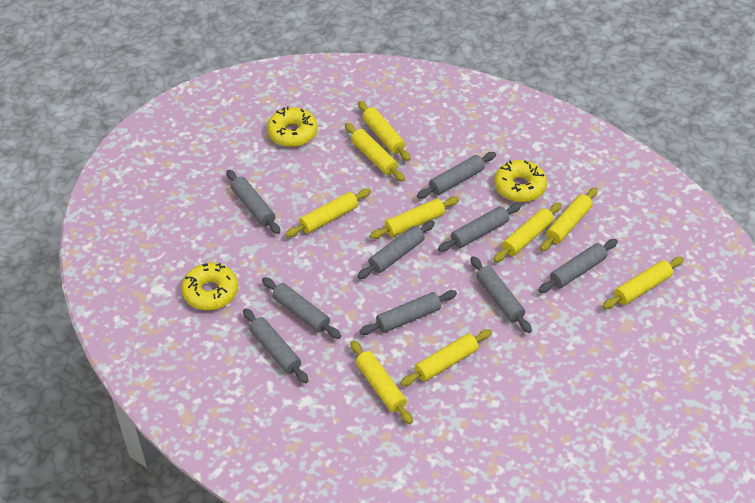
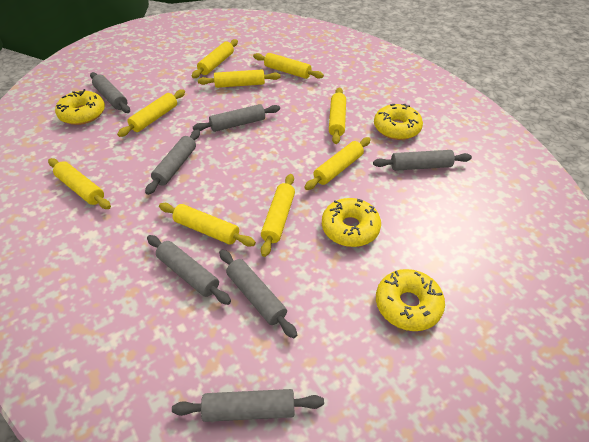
grey rolling pin: 9 -> 7
yellow donut: 3 -> 4

